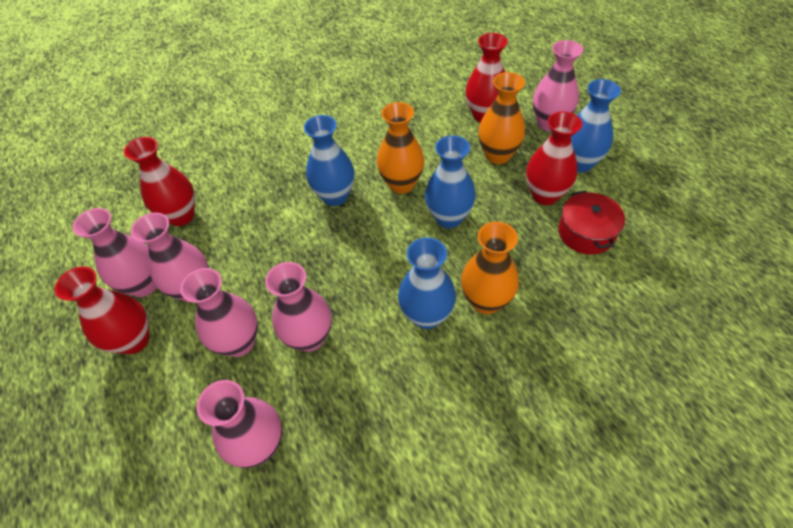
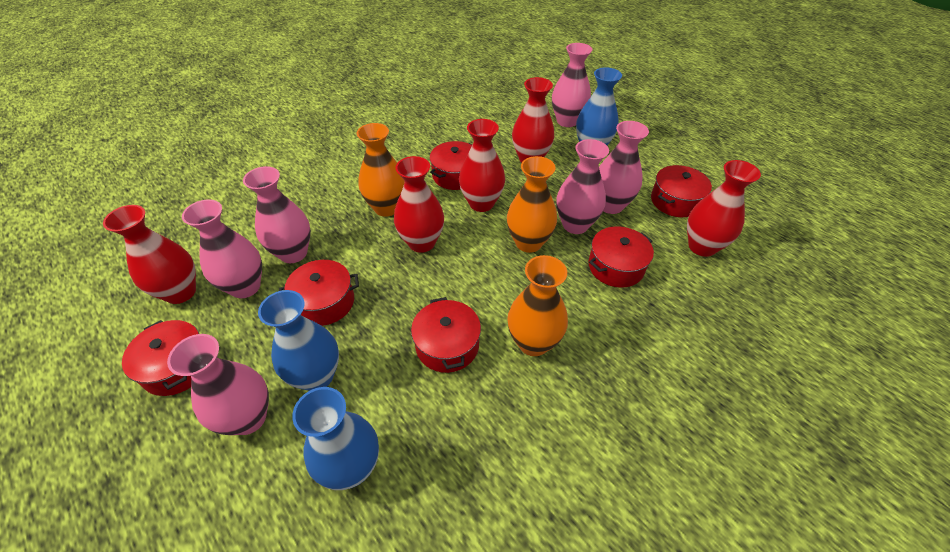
blue vase: 4 -> 3
red pot: 1 -> 6
red vase: 4 -> 5

